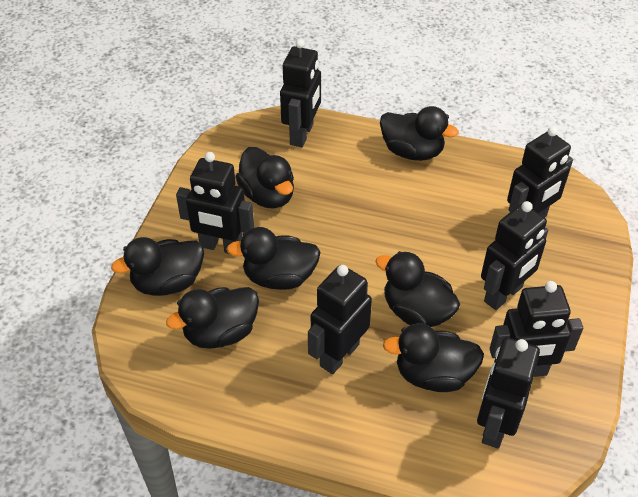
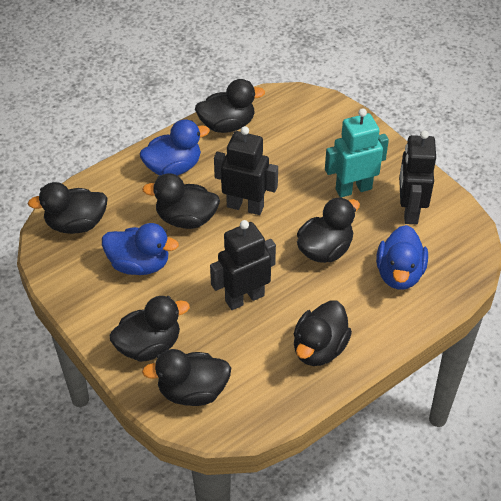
black robot: 7 -> 3
blue duck: 0 -> 3
turquoise robot: 0 -> 1

